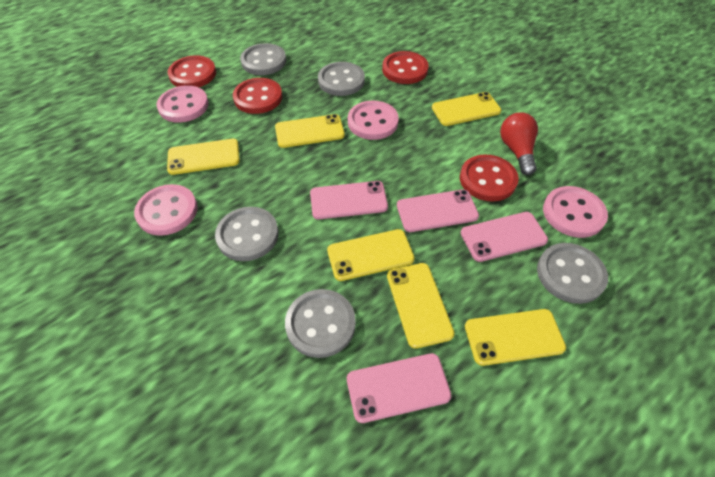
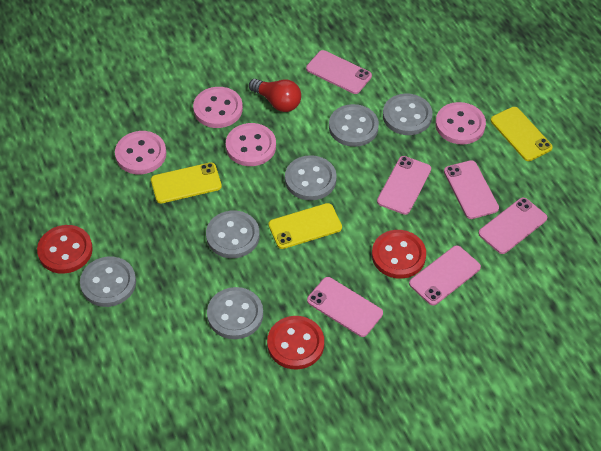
grey button: 5 -> 6
pink phone: 4 -> 6
red button: 4 -> 3
yellow phone: 6 -> 3

